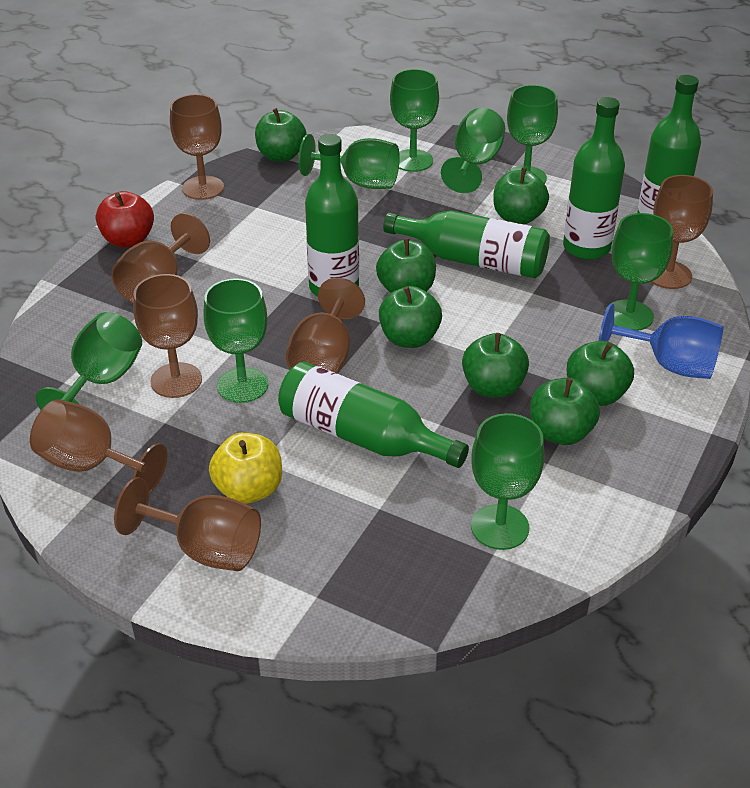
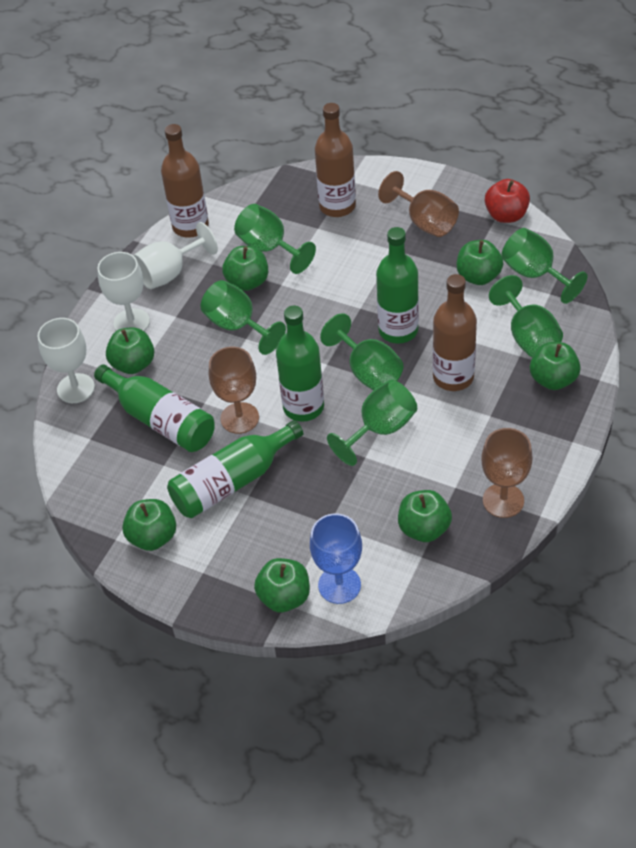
brown bottle: 0 -> 3
brown goblet: 7 -> 3
green bottle: 5 -> 4
green goblet: 8 -> 6
white goblet: 0 -> 3
yellow apple: 1 -> 0

